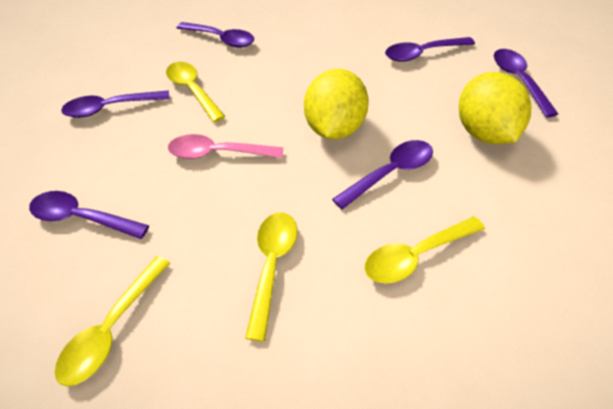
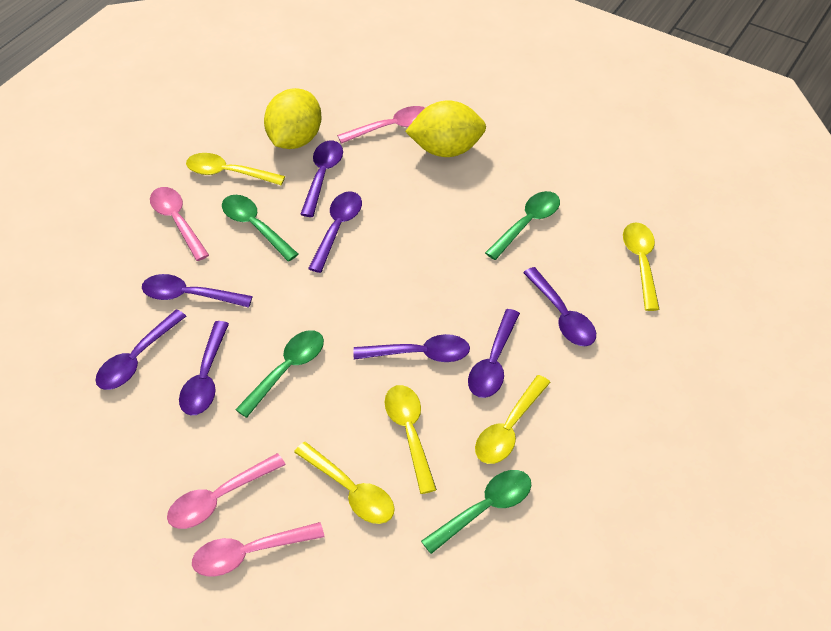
green spoon: 0 -> 4
pink spoon: 1 -> 4
purple spoon: 6 -> 8
yellow spoon: 4 -> 5

